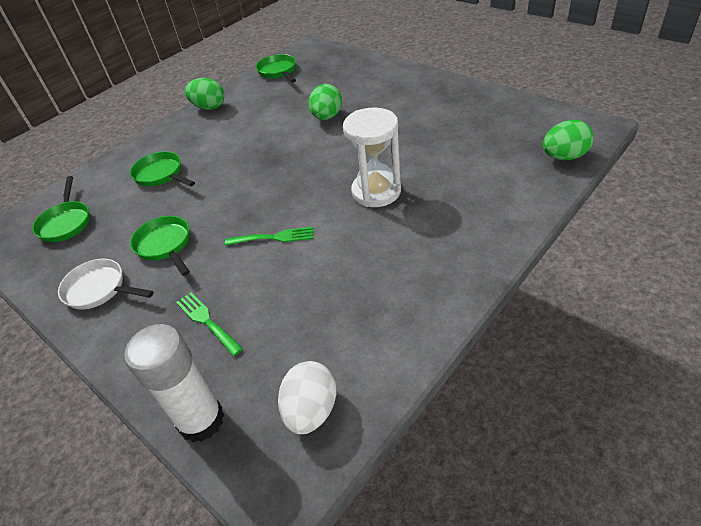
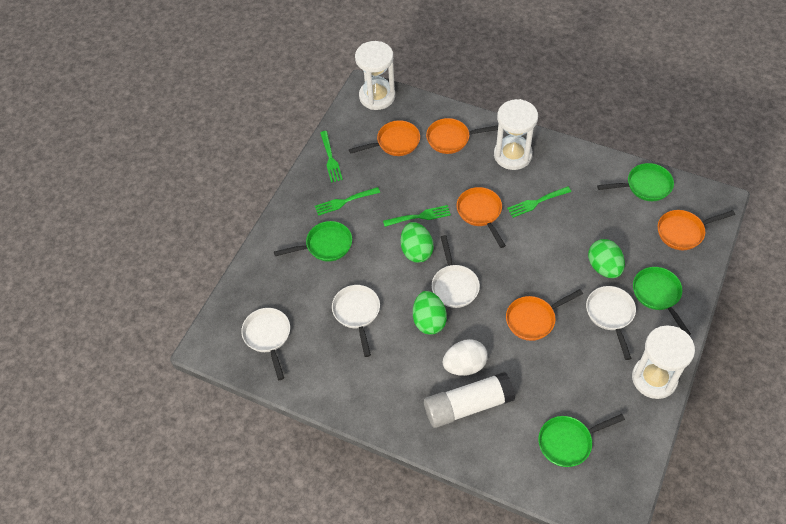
green fork: 2 -> 4
orange pan: 0 -> 5
white hourglass: 1 -> 3
white pan: 1 -> 4

